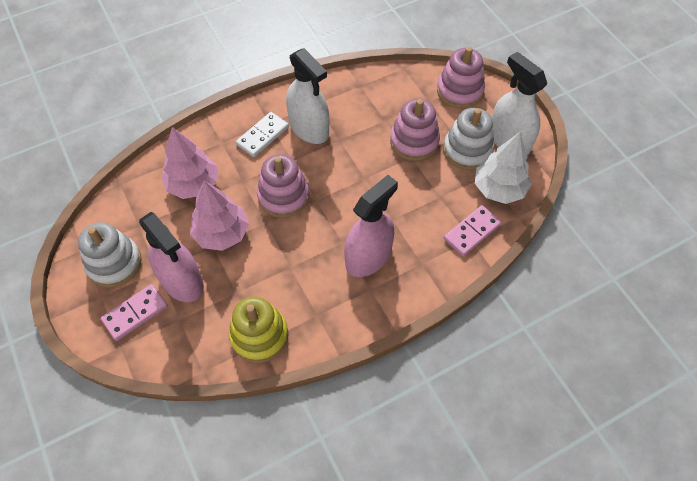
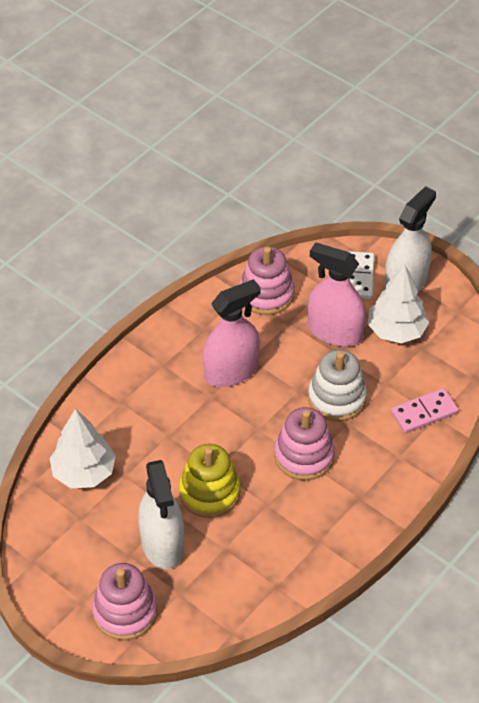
pink domino: 2 -> 1
pink tree: 2 -> 0
white stacking toy: 2 -> 1
white tree: 1 -> 2

